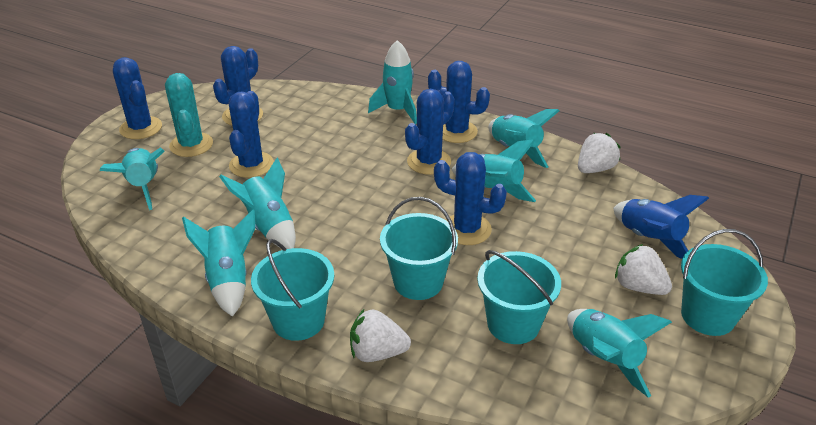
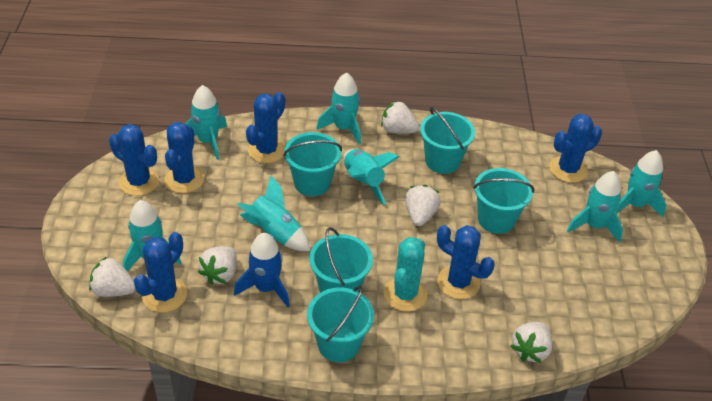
turquoise bucket: 4 -> 5
white strawberry: 3 -> 5

